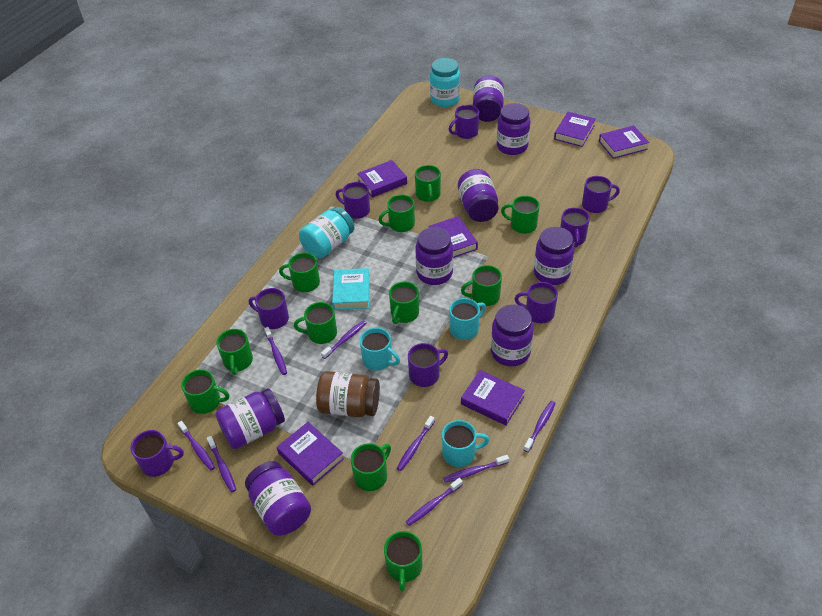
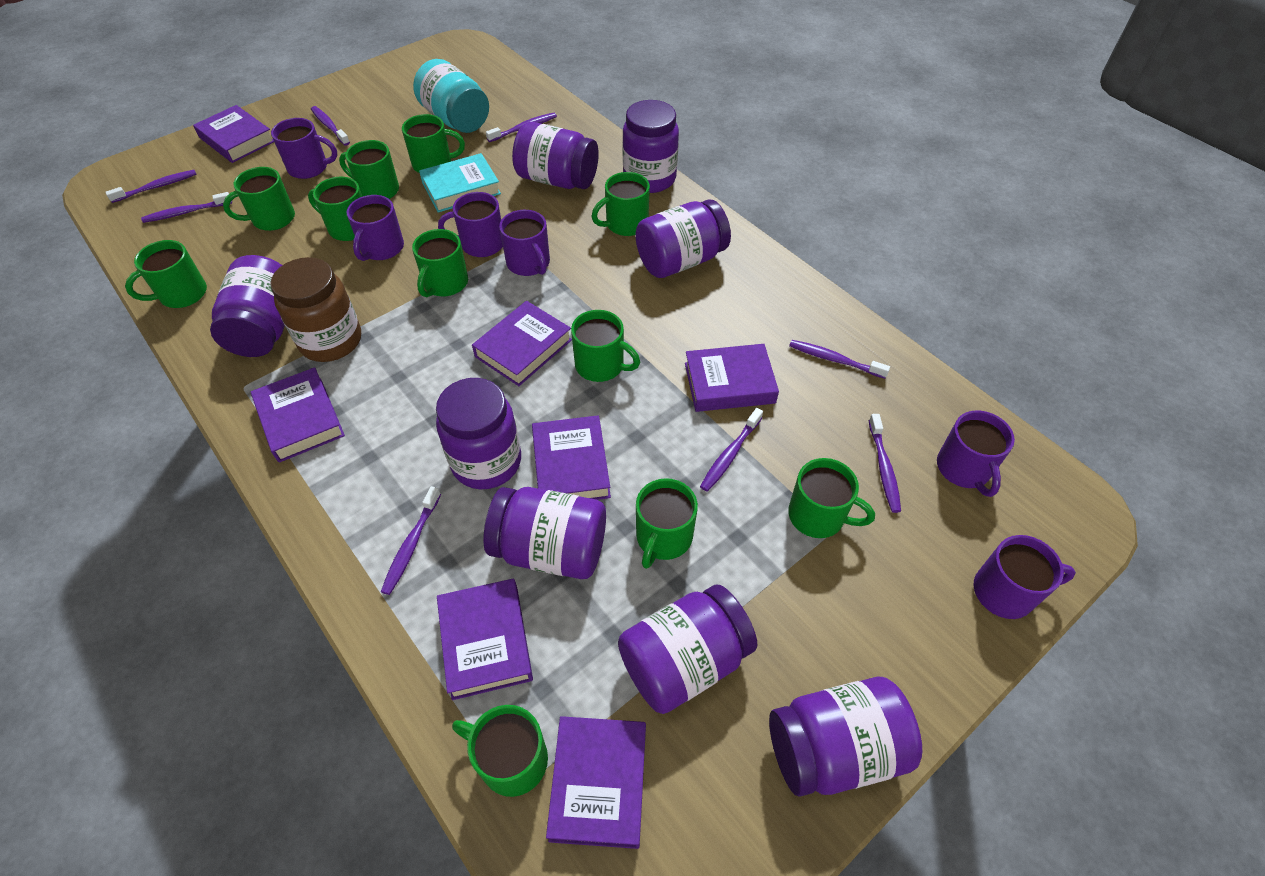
purple book: 6 -> 7
purple mug: 8 -> 6
turquoise jar: 2 -> 1
turquoise mug: 3 -> 0

